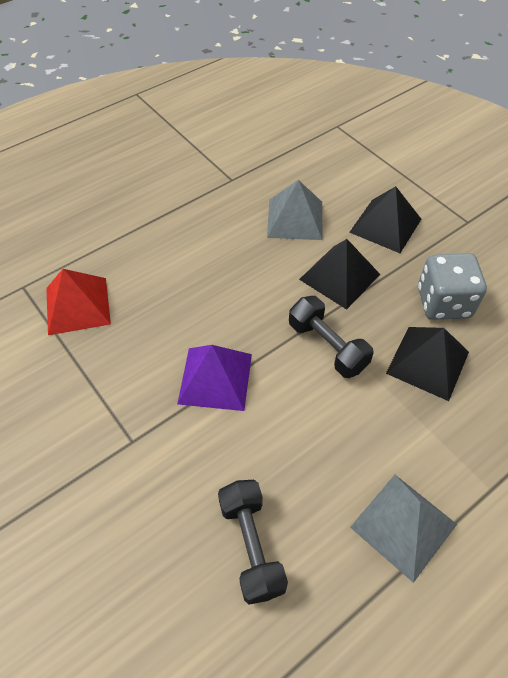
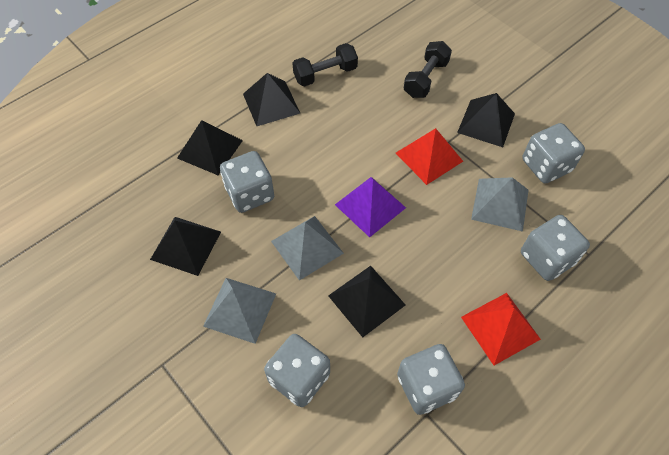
black pyramid: 3 -> 5
grey dice: 1 -> 5
grey pyramid: 2 -> 3
red pyramid: 1 -> 2

